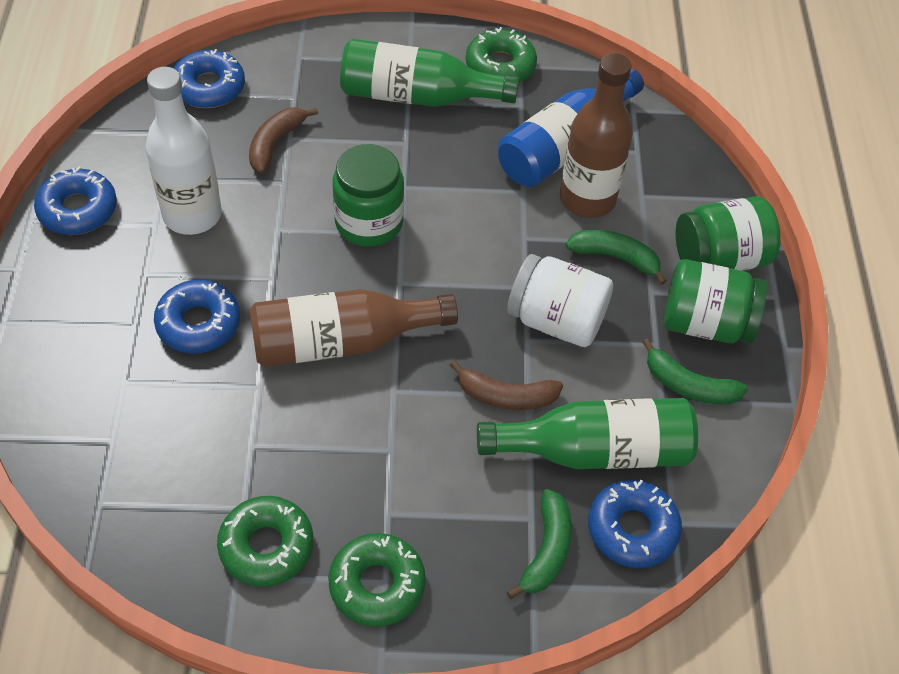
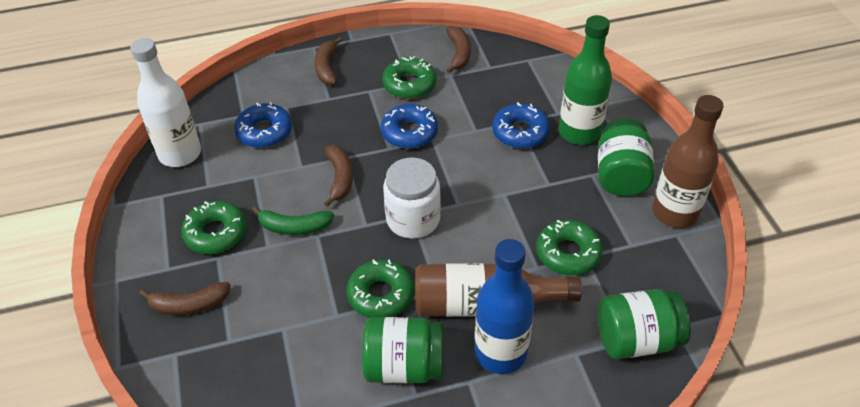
blue donut: 4 -> 3
brown banana: 2 -> 4
green banana: 3 -> 1
green bottle: 2 -> 1
green donut: 3 -> 4

